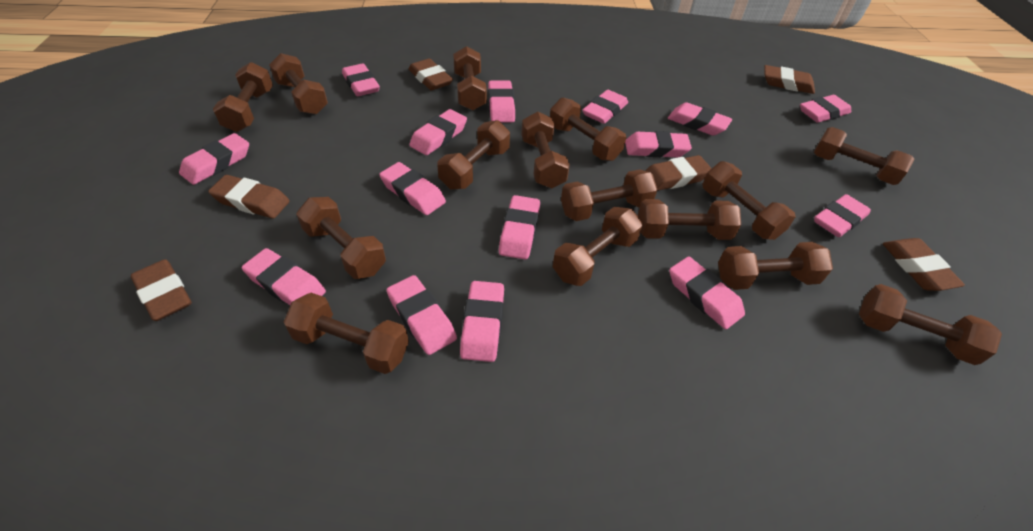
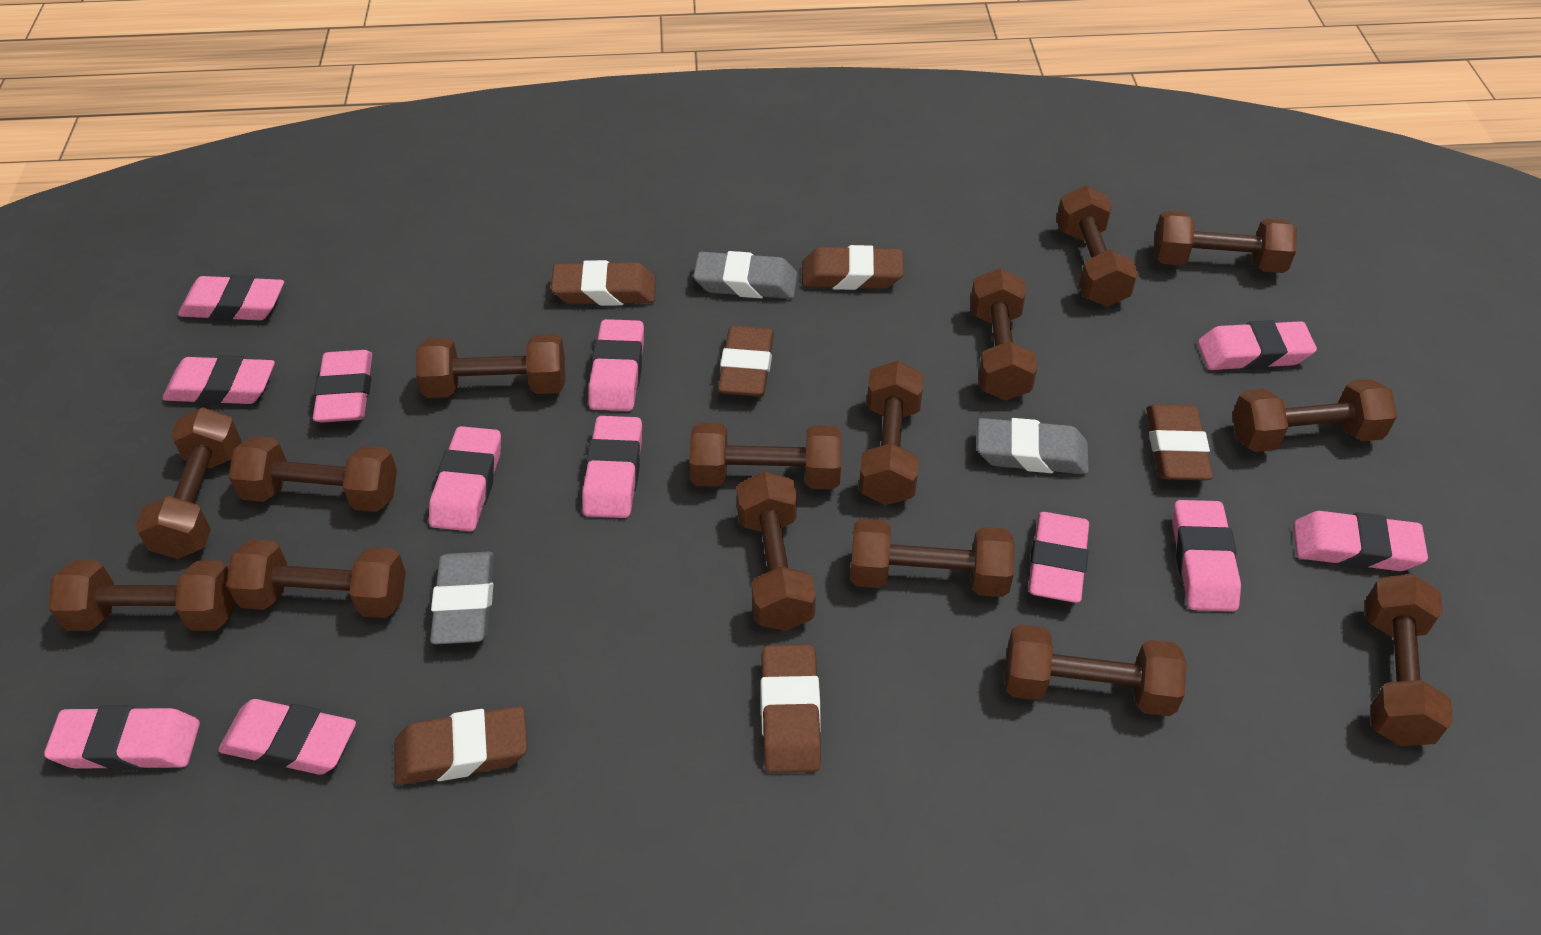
grey eraser: 0 -> 3
pink eraser: 15 -> 12

